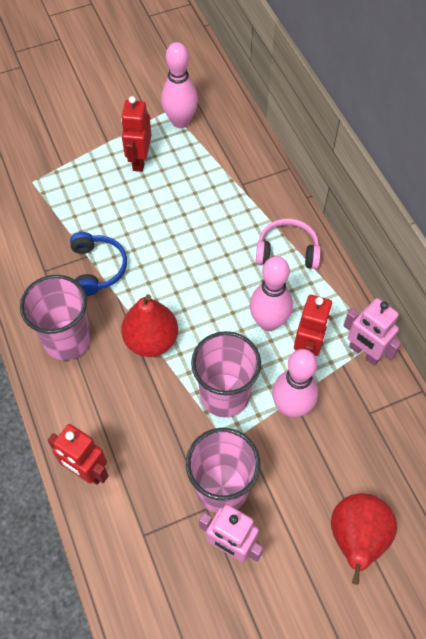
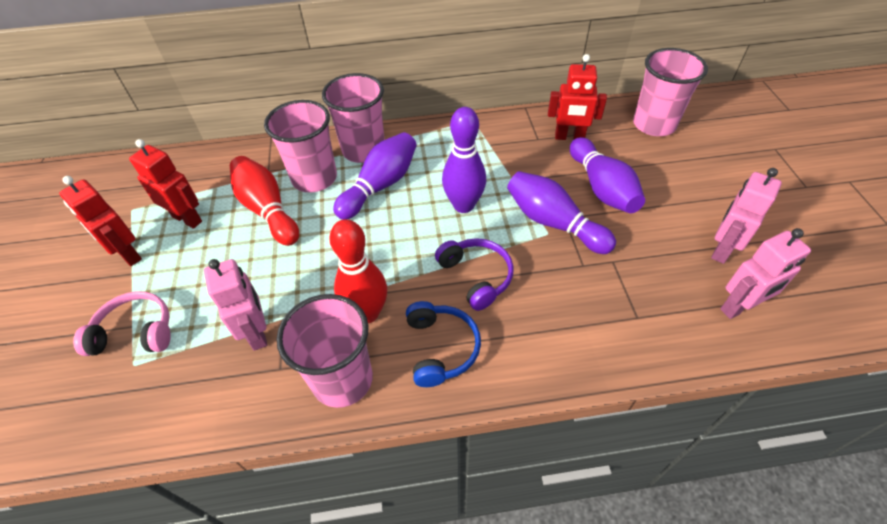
pink bowling pin: 3 -> 0
pink cup: 3 -> 4
pink robot: 2 -> 3
purple bowling pin: 0 -> 4
purple headphones: 0 -> 1
red bowling pin: 0 -> 2
red pear: 2 -> 0

